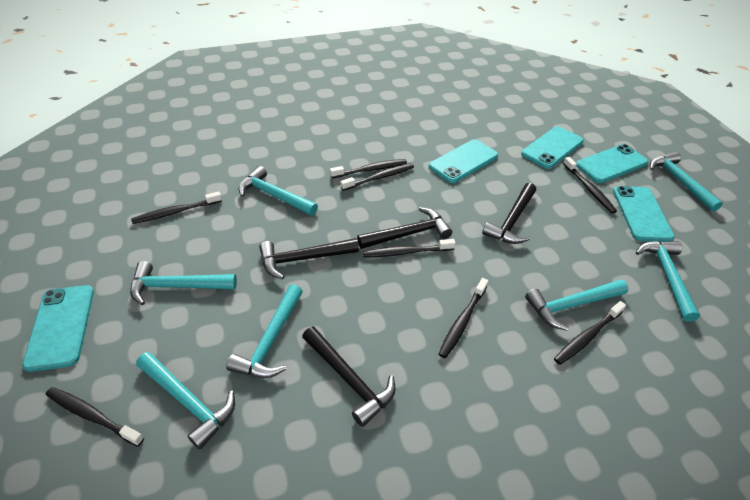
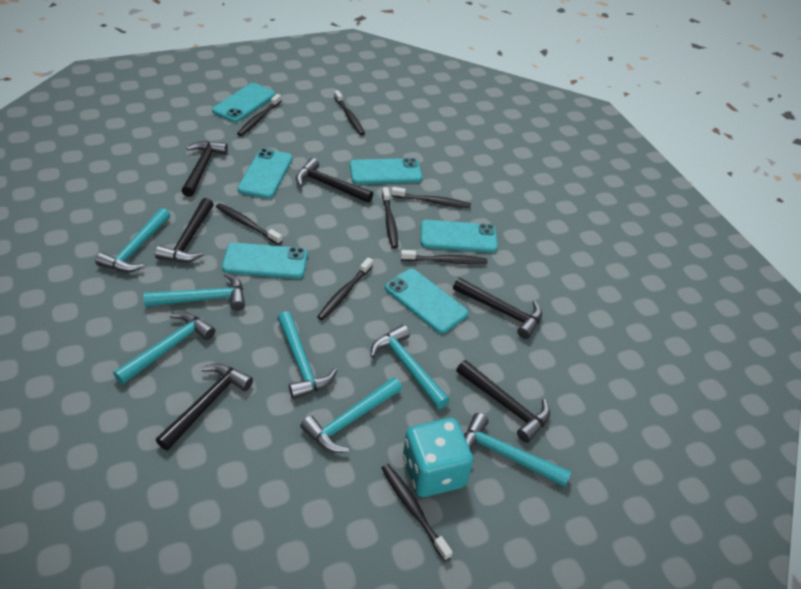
black hammer: 4 -> 6
turquoise dice: 0 -> 1
turquoise phone: 5 -> 6

